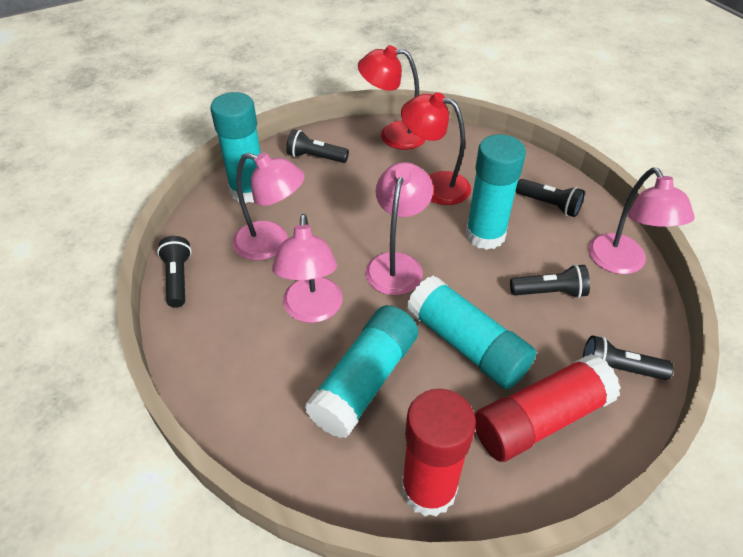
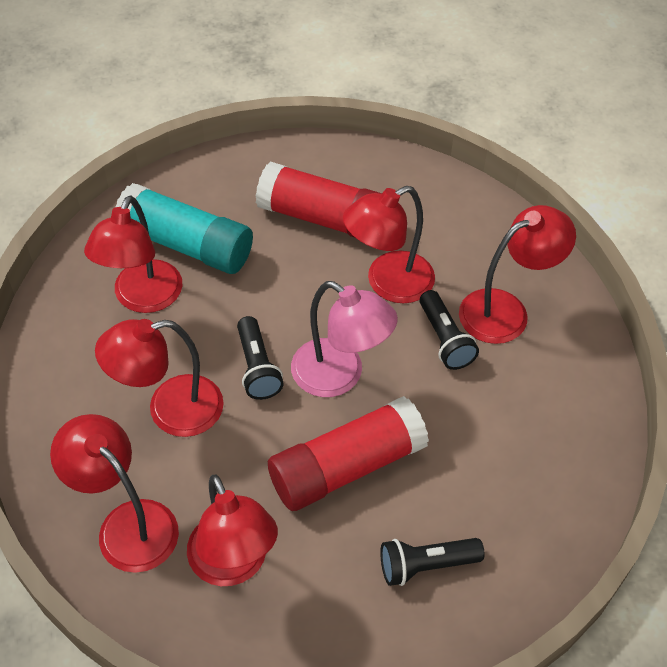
black flashlight: 5 -> 3
pink lamp: 4 -> 1
red lamp: 2 -> 6
turquoise glue stick: 4 -> 1

